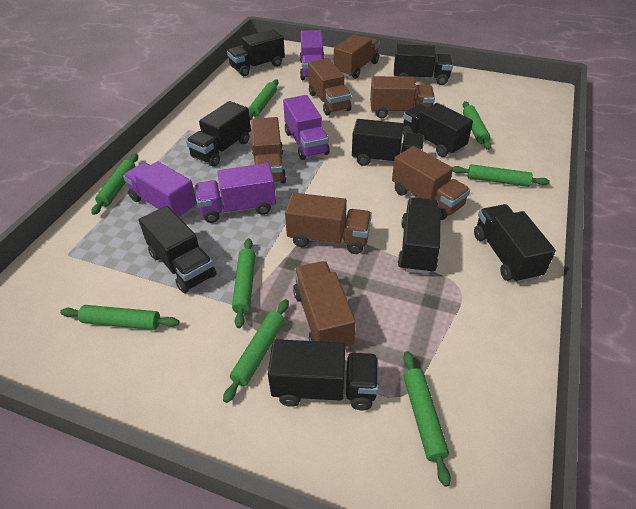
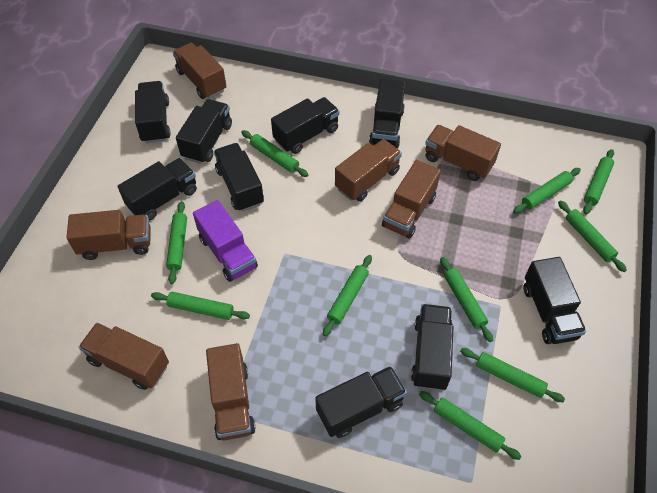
green rolling pin: 8 -> 10
purple truck: 4 -> 1

